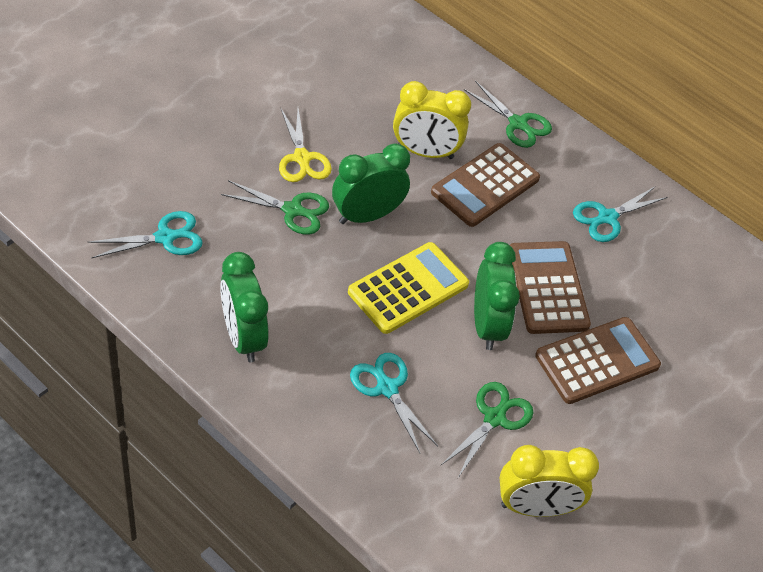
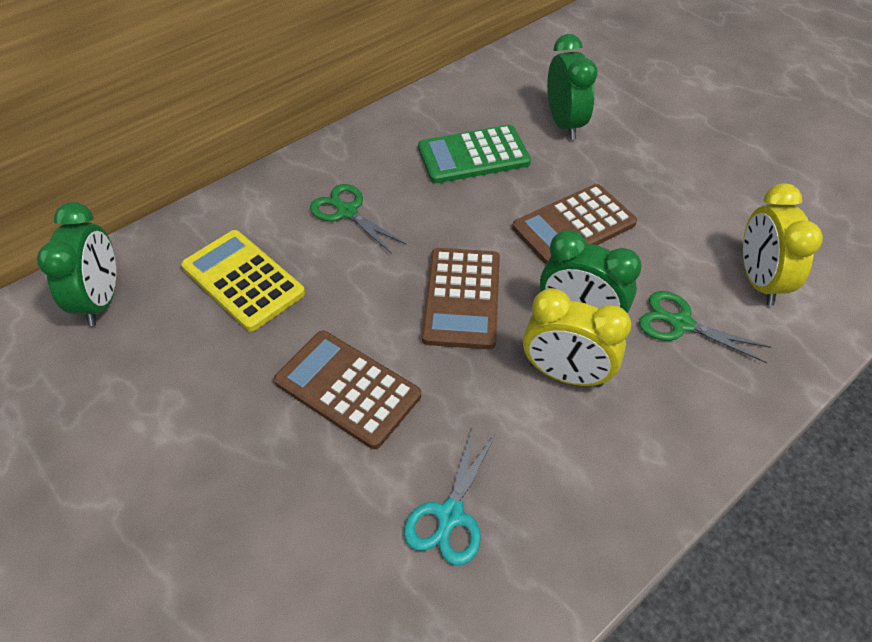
green calculator: 0 -> 1
green scissors: 3 -> 2
turquoise scissors: 3 -> 1
yellow scissors: 1 -> 0

